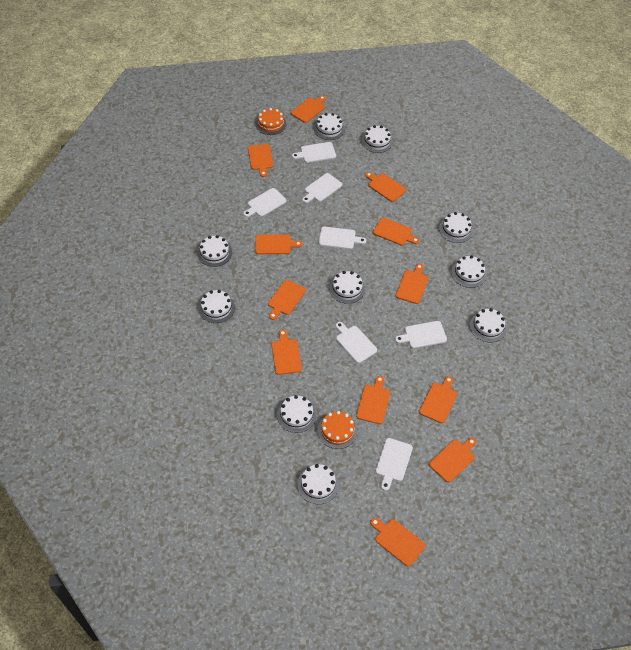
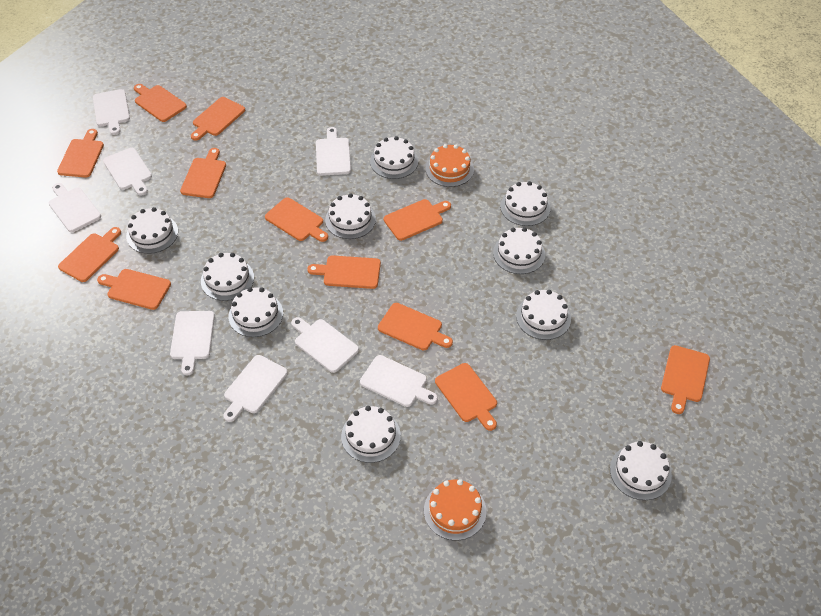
white cutting board: 7 -> 8

